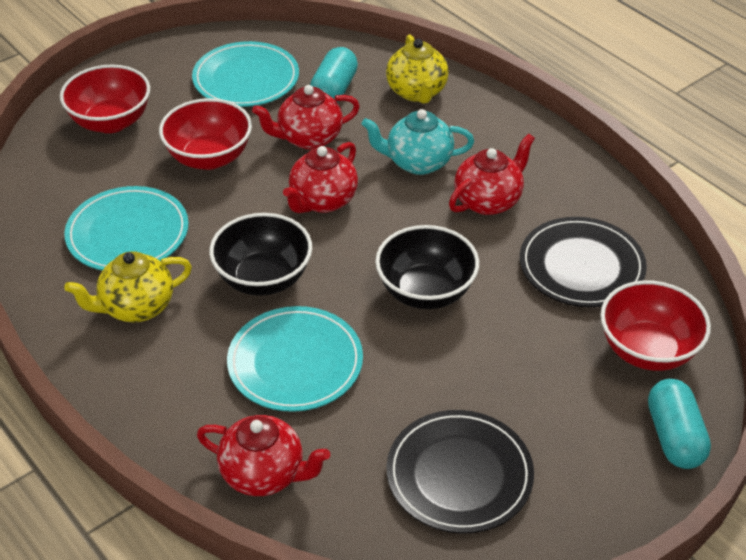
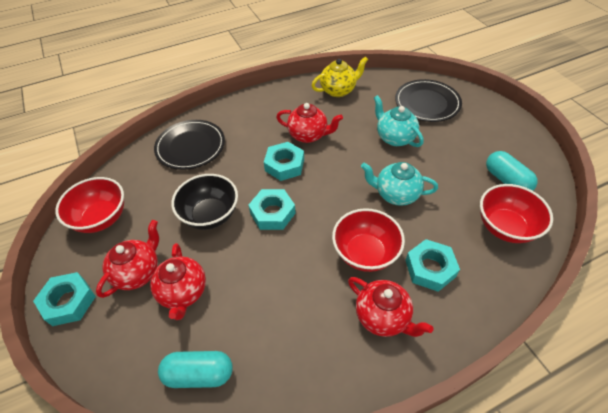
black bowl: 2 -> 1
turquoise nut: 0 -> 4
turquoise plate: 3 -> 0
turquoise teapot: 1 -> 2
yellow teapot: 2 -> 1

